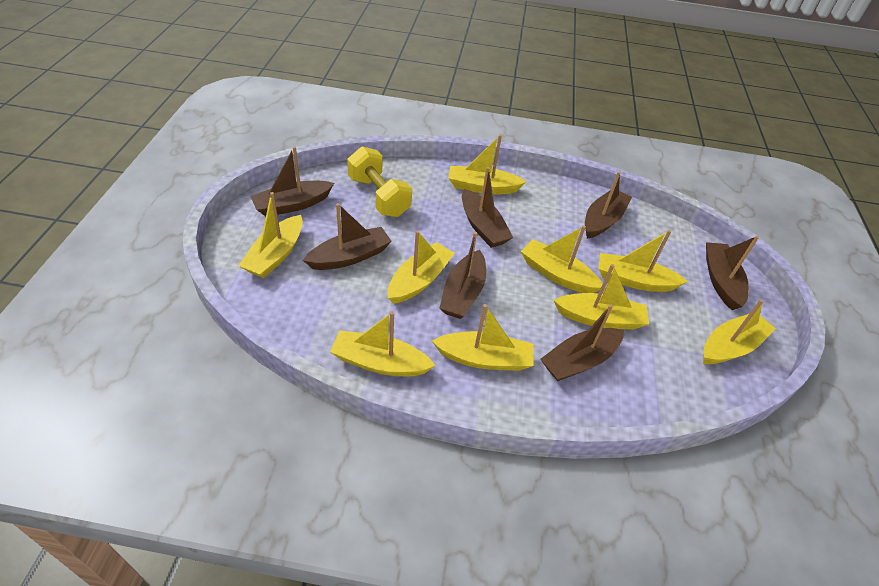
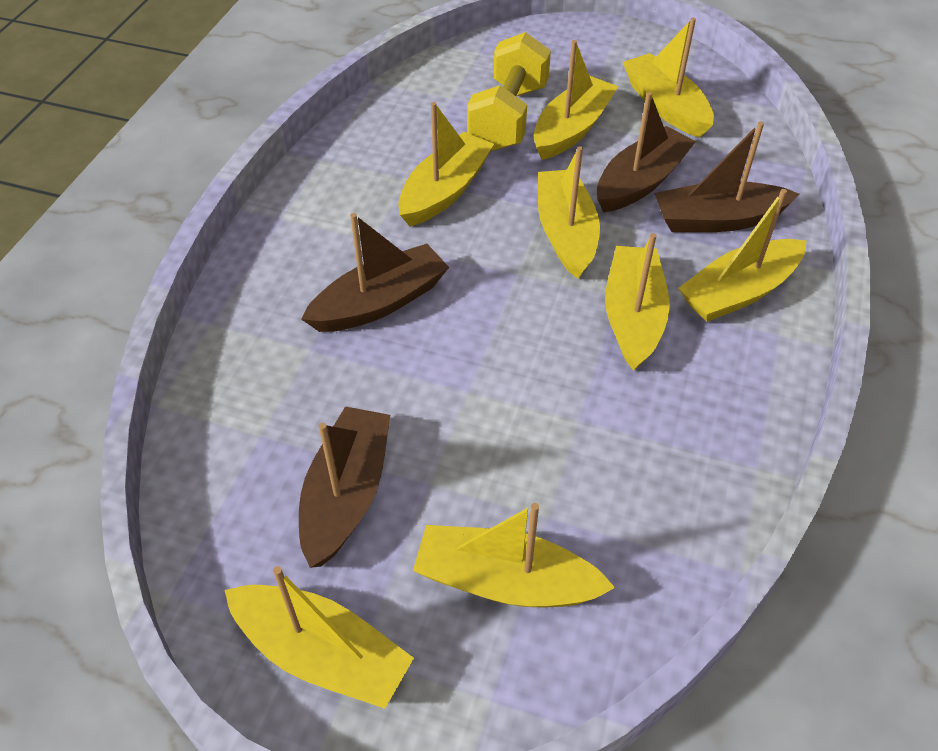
brown boat: 7 -> 4
yellow boat: 9 -> 8

